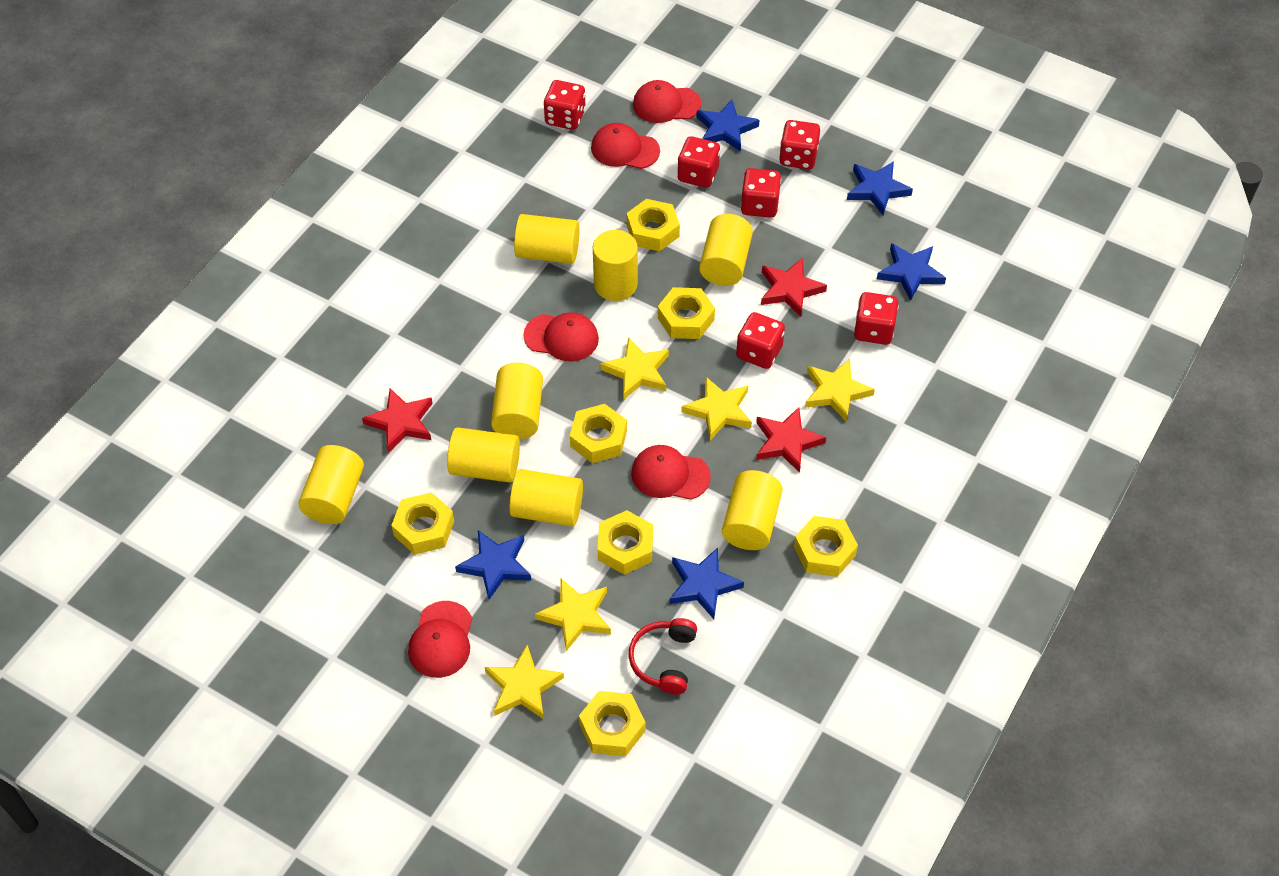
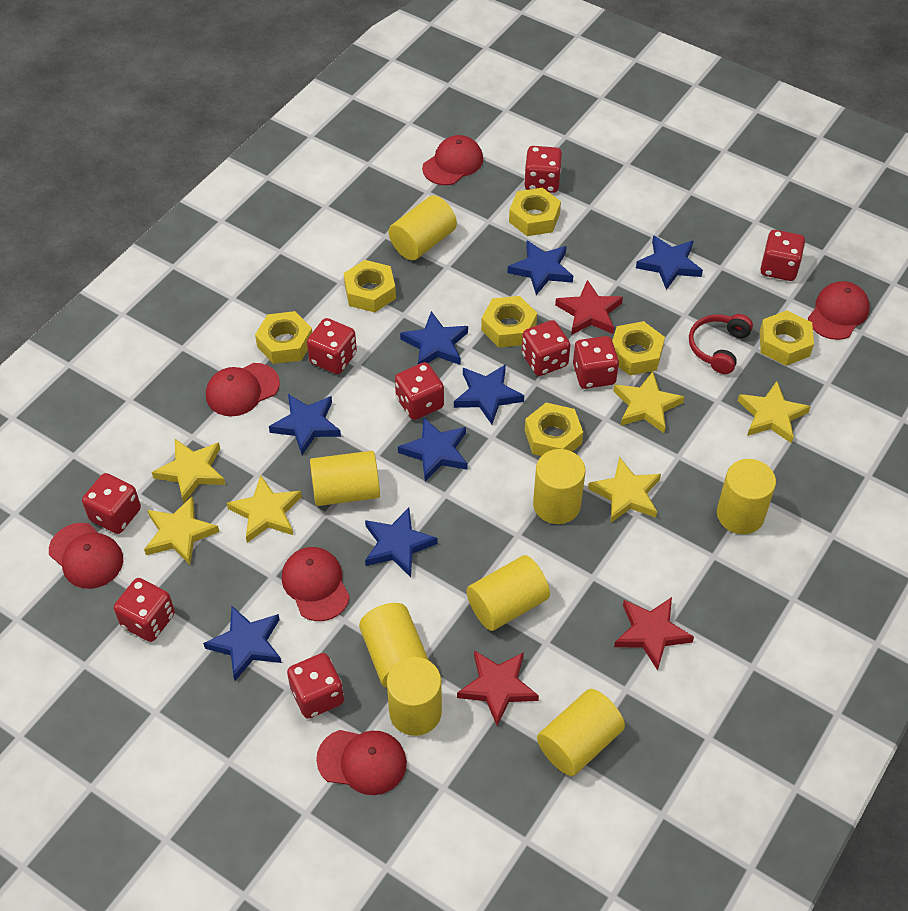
blue star: 5 -> 8
red cap: 5 -> 6
red dice: 6 -> 9
yellow star: 5 -> 6

